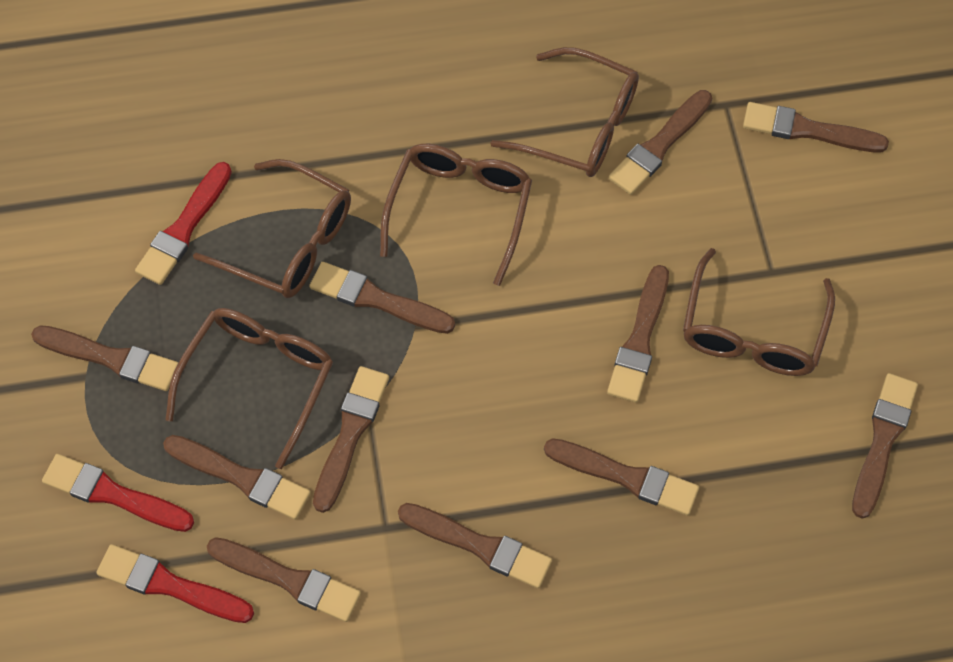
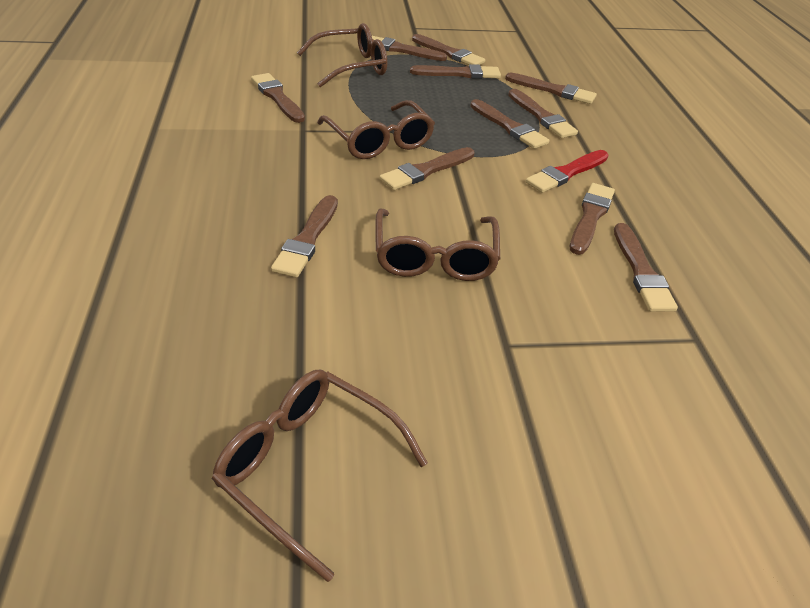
brown glasses: 5 -> 4
red brush: 3 -> 1

